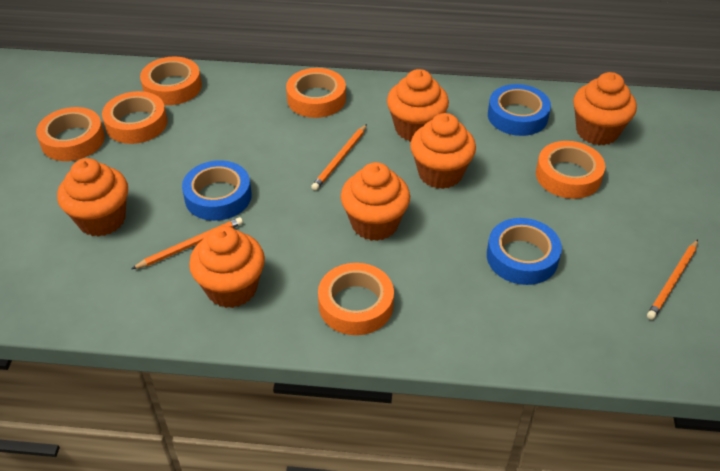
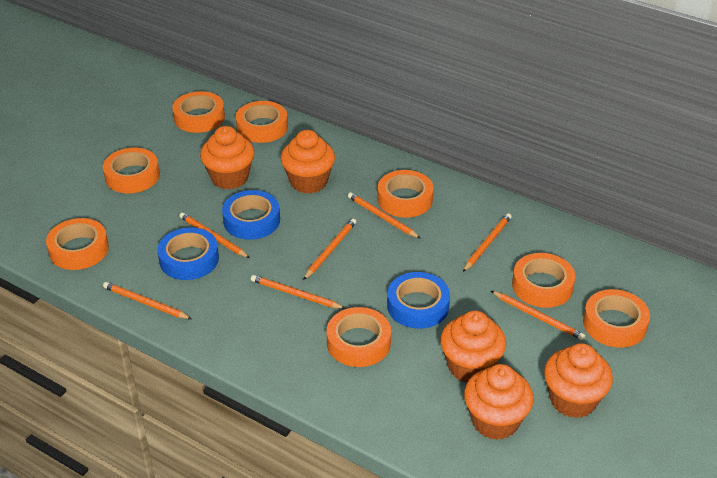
orange cupcake: 6 -> 5
orange pencil: 3 -> 7
orange tape: 6 -> 8

